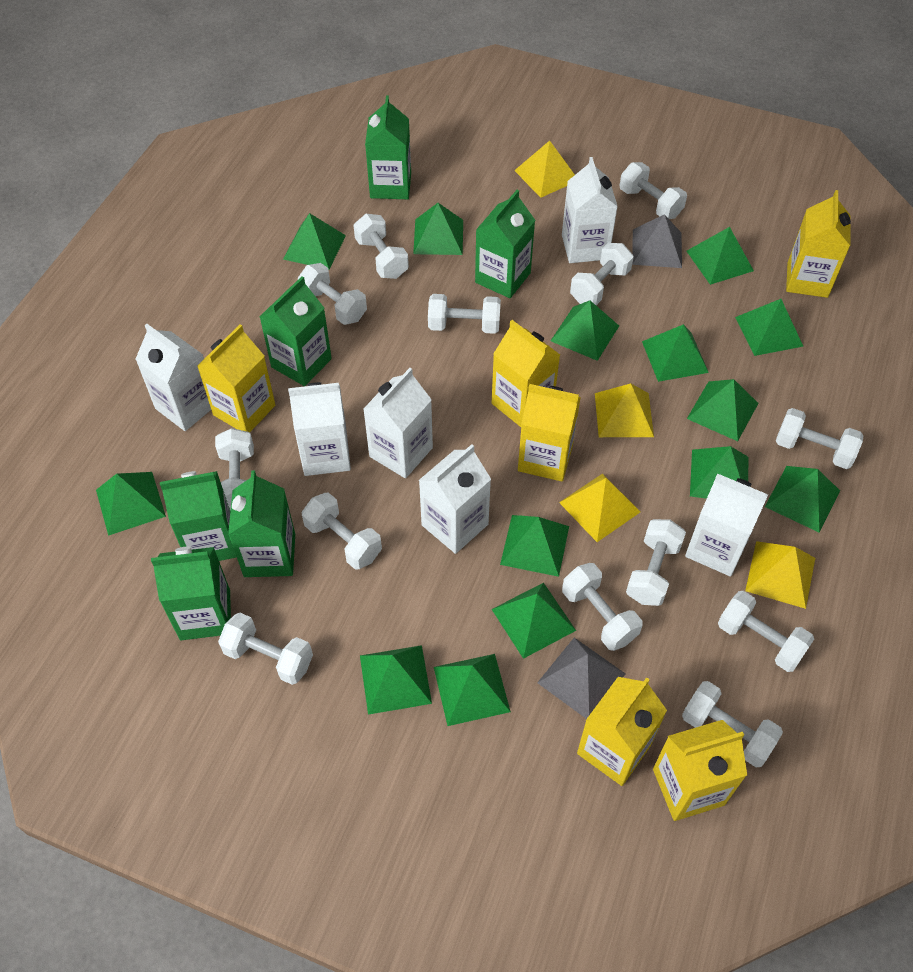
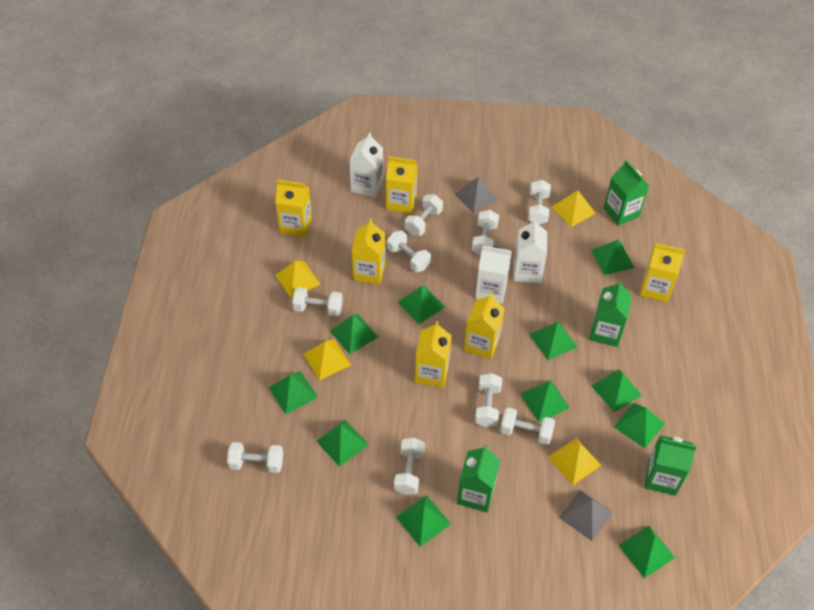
green carton: 6 -> 4
green pyramid: 14 -> 11
white carton: 6 -> 3
white dumbbell: 13 -> 9

